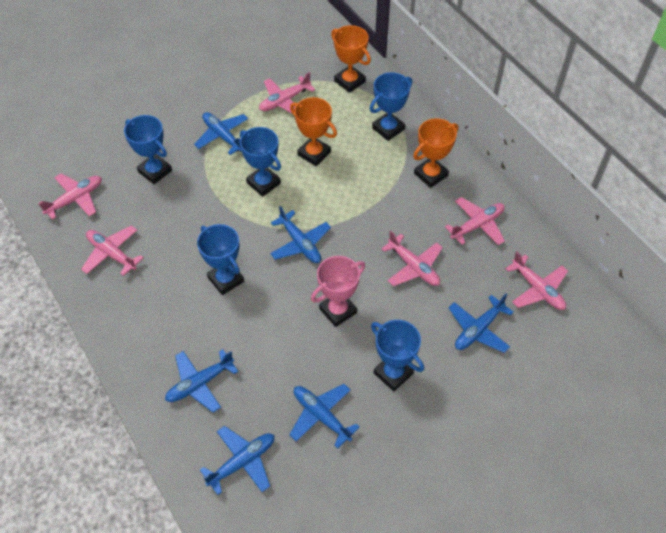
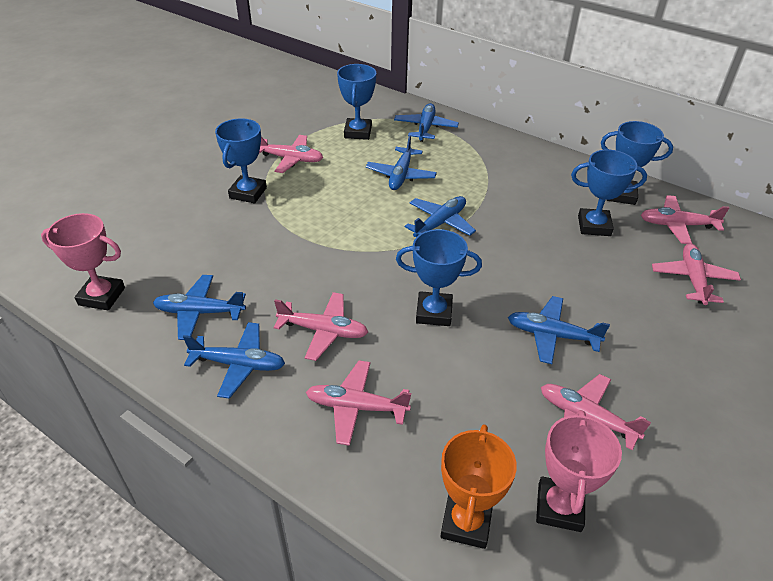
orange trophy: 3 -> 1
pink trophy: 1 -> 2

